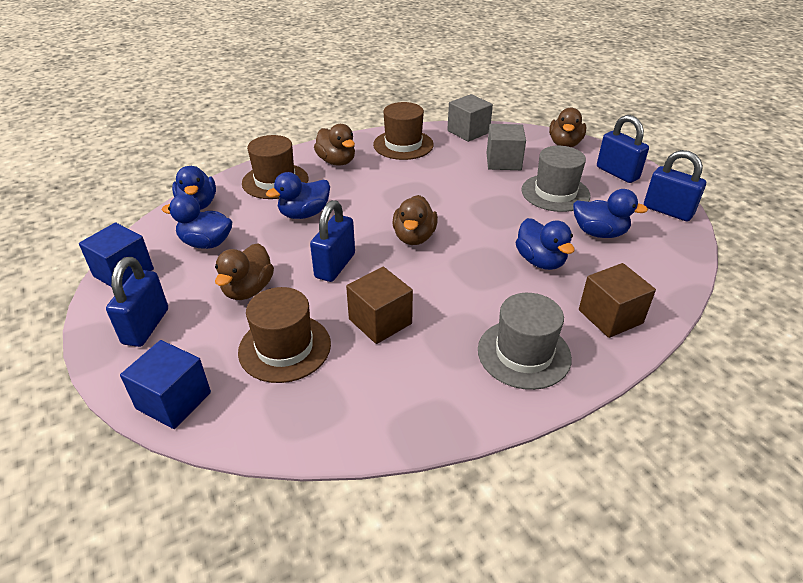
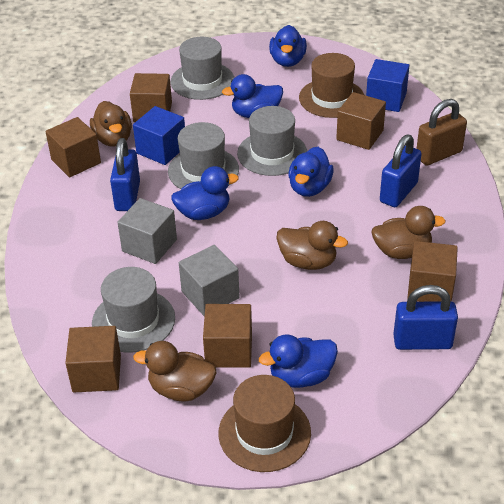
blue padlock: 4 -> 3
brown cube: 2 -> 6
brown hat: 3 -> 2
brown padlock: 0 -> 1
grey hat: 2 -> 4

